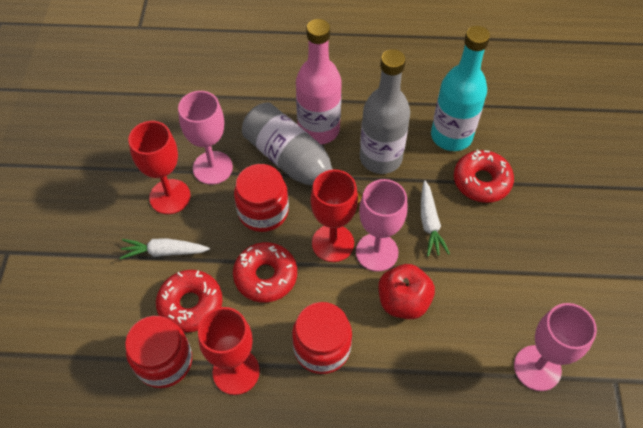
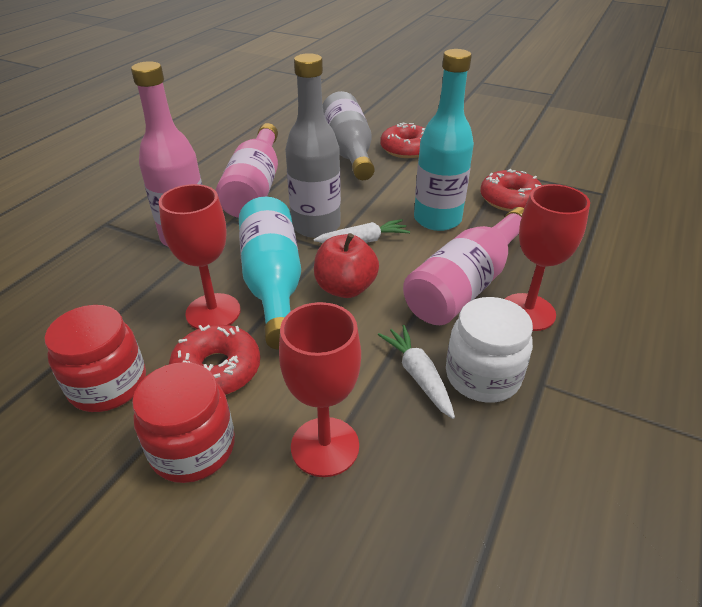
pink bottle: 1 -> 3
pink goblet: 3 -> 0
red jar: 3 -> 2
turquoise bottle: 1 -> 2
white jar: 0 -> 1

